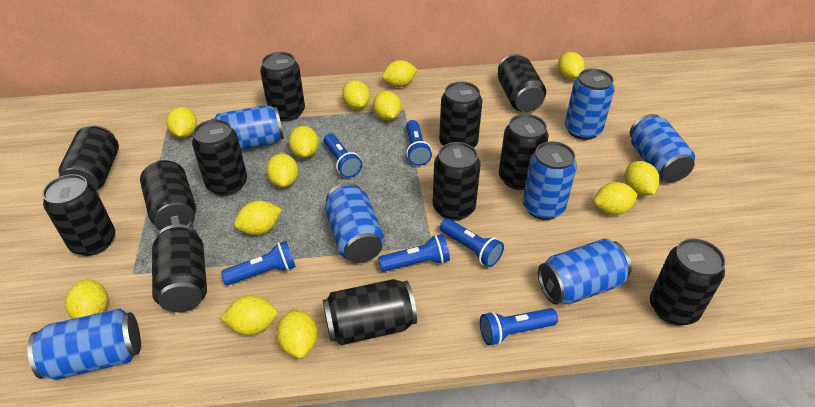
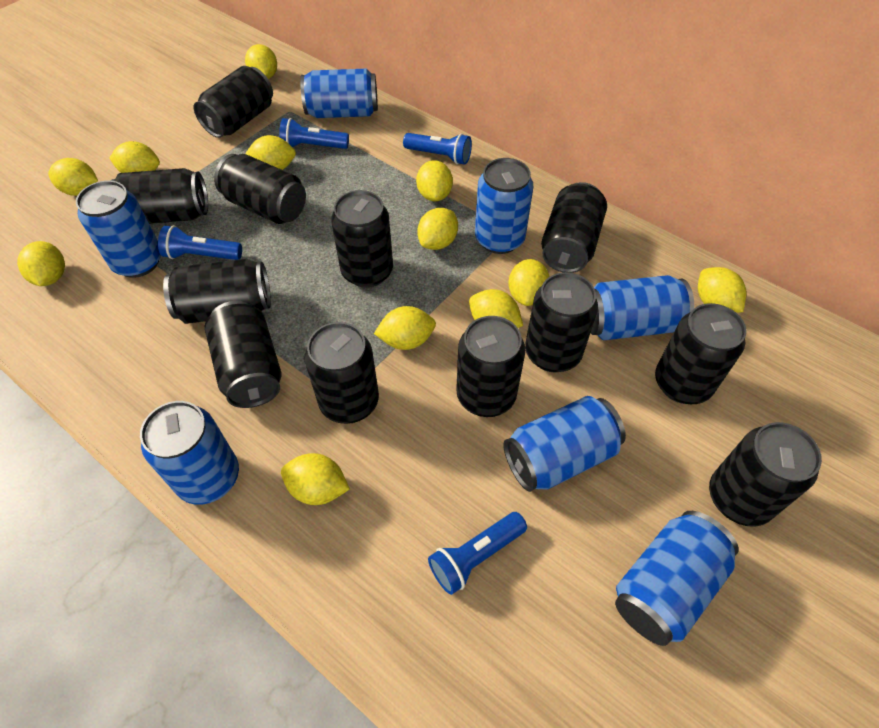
blue flashlight: 6 -> 4
yellow lemon: 13 -> 12

